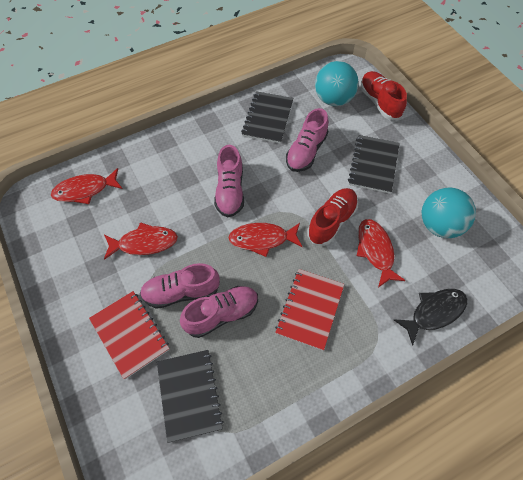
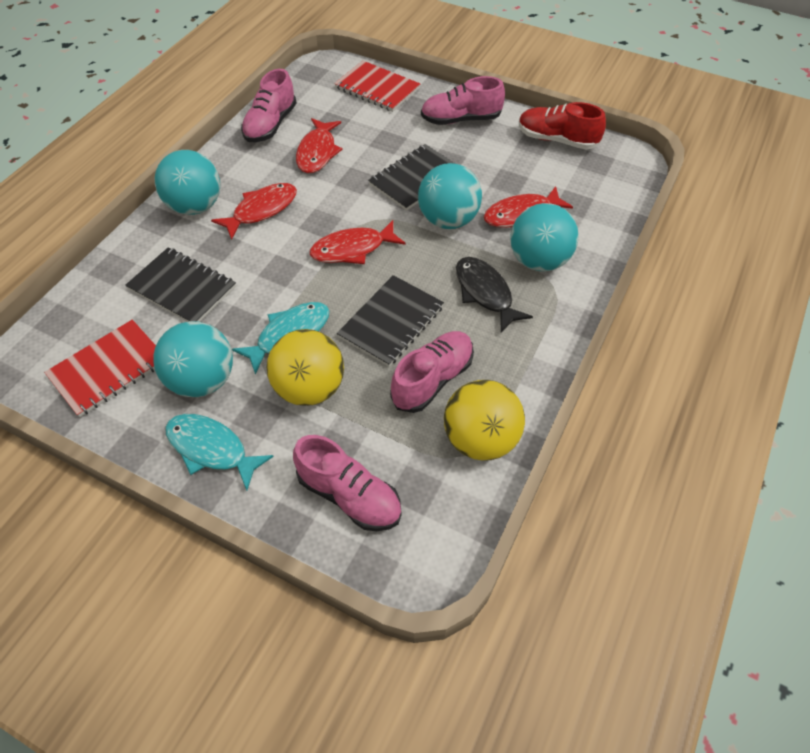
red shoe: 2 -> 1
turquoise ball: 2 -> 4
turquoise fish: 0 -> 2
yellow ball: 0 -> 2

